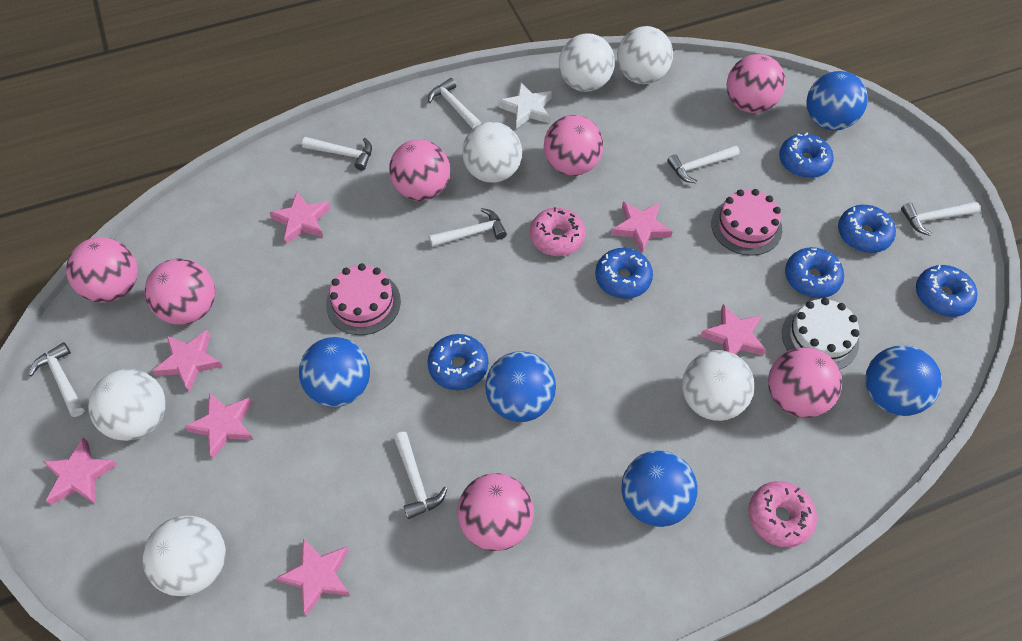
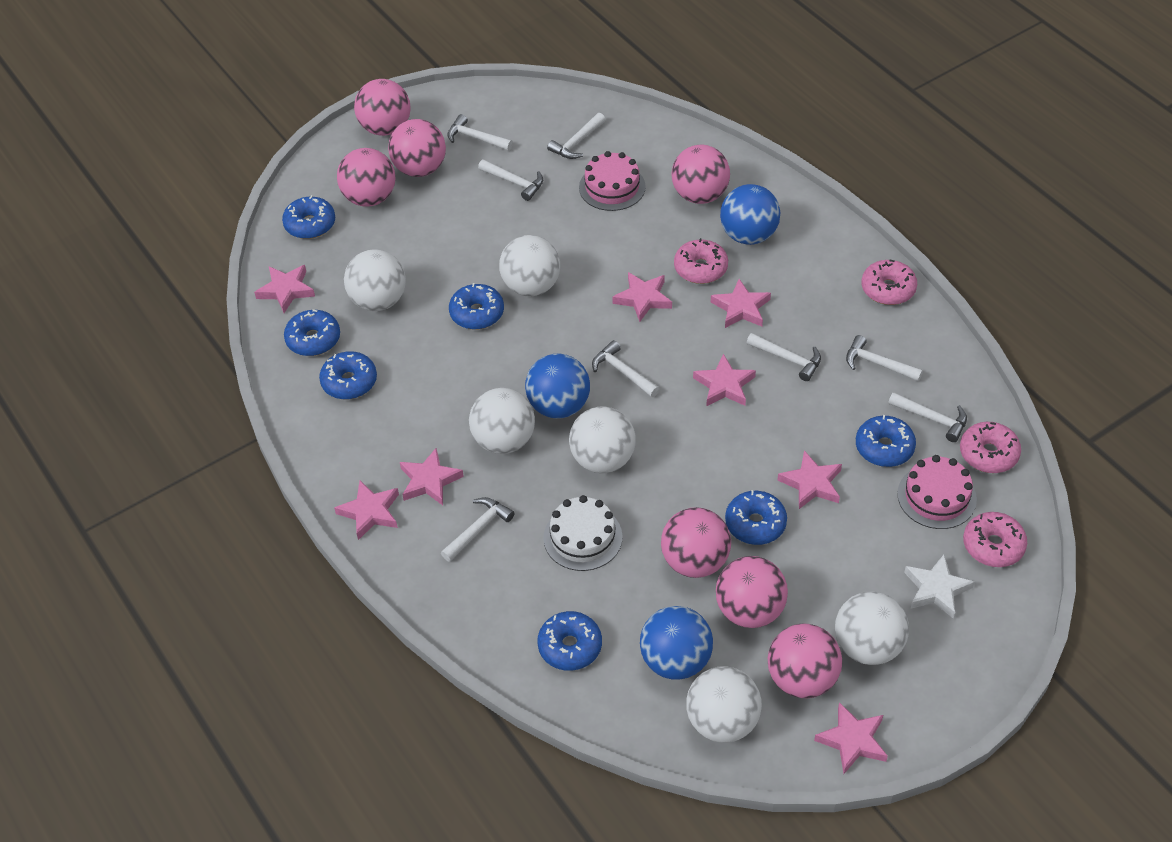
blue ball: 5 -> 3
blue donut: 6 -> 7
pink donut: 2 -> 4
pink star: 7 -> 8
white hammer: 7 -> 8

